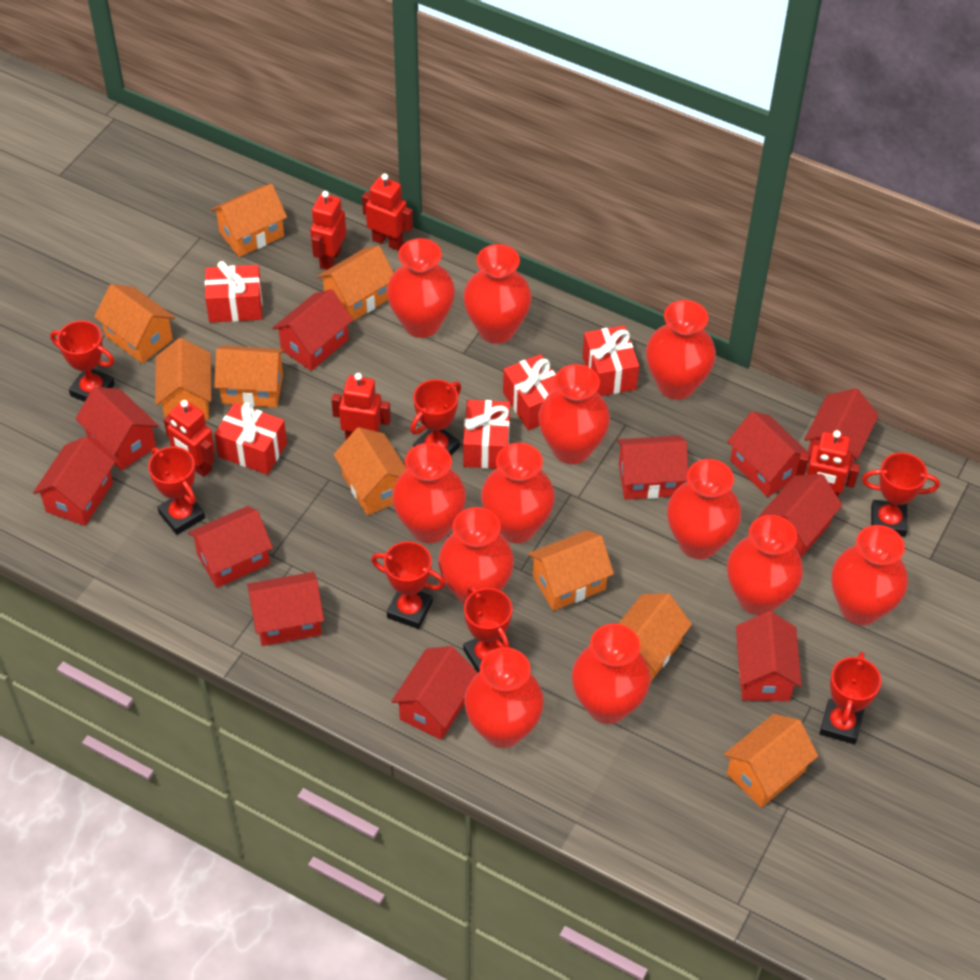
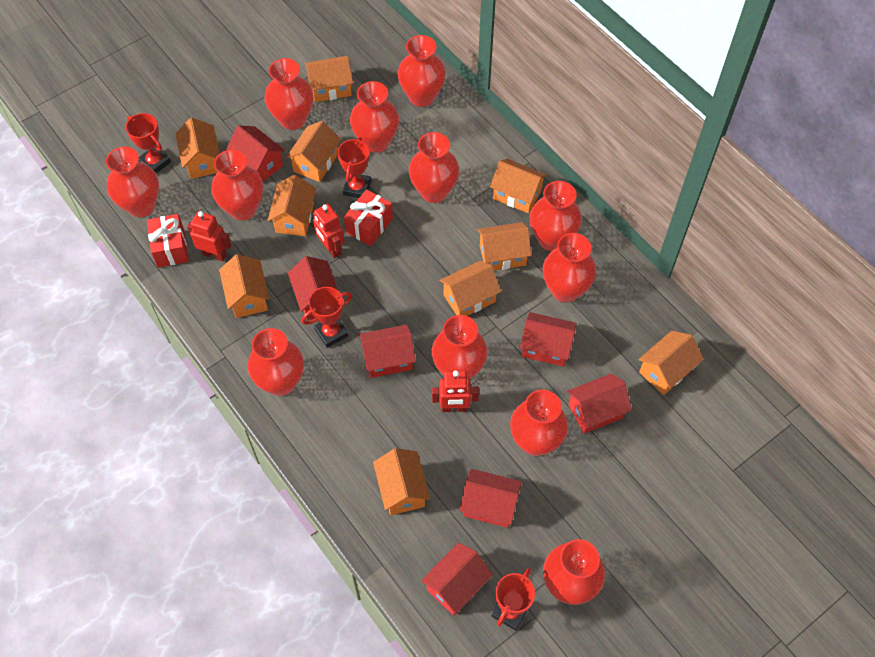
orange house: 9 -> 10
red gift: 5 -> 2
red house: 11 -> 7
red robot: 5 -> 3
red trophy: 7 -> 4

